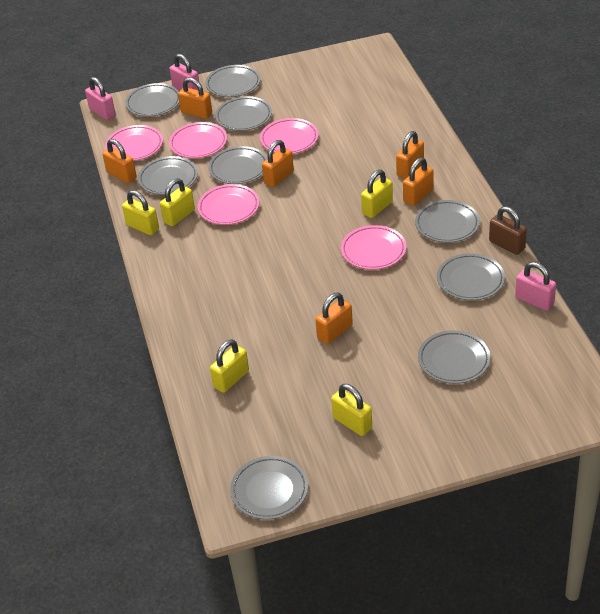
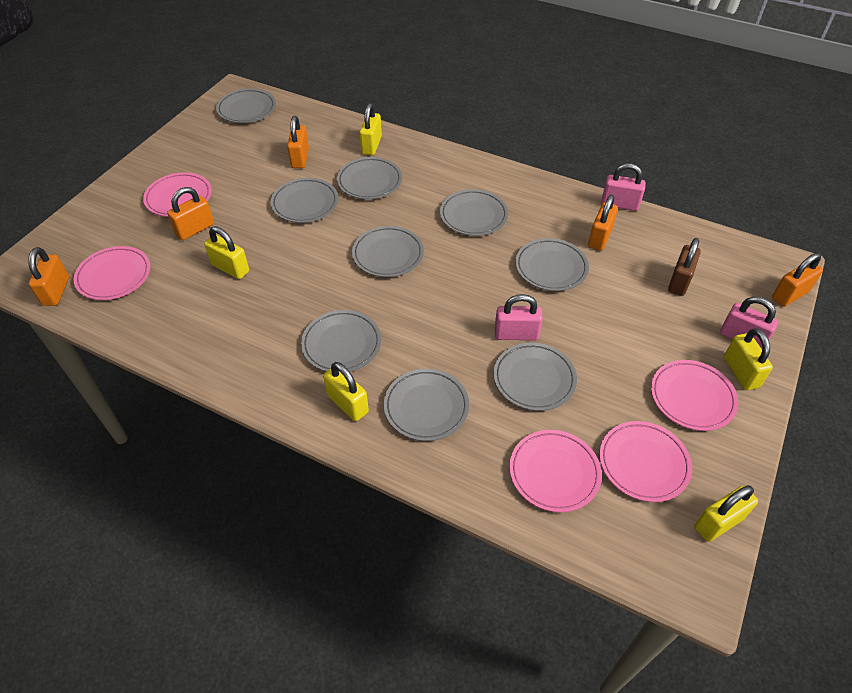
orange padlock: 6 -> 5

